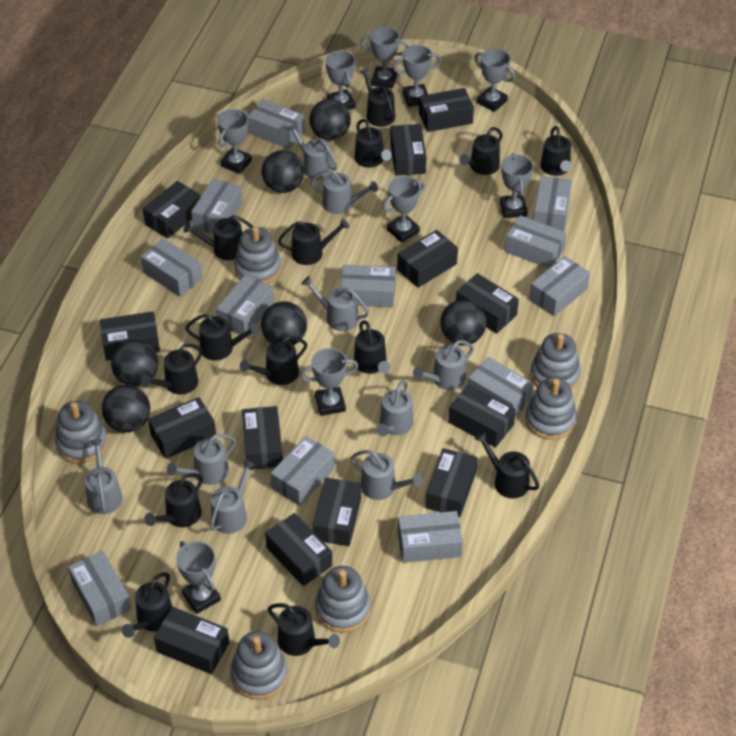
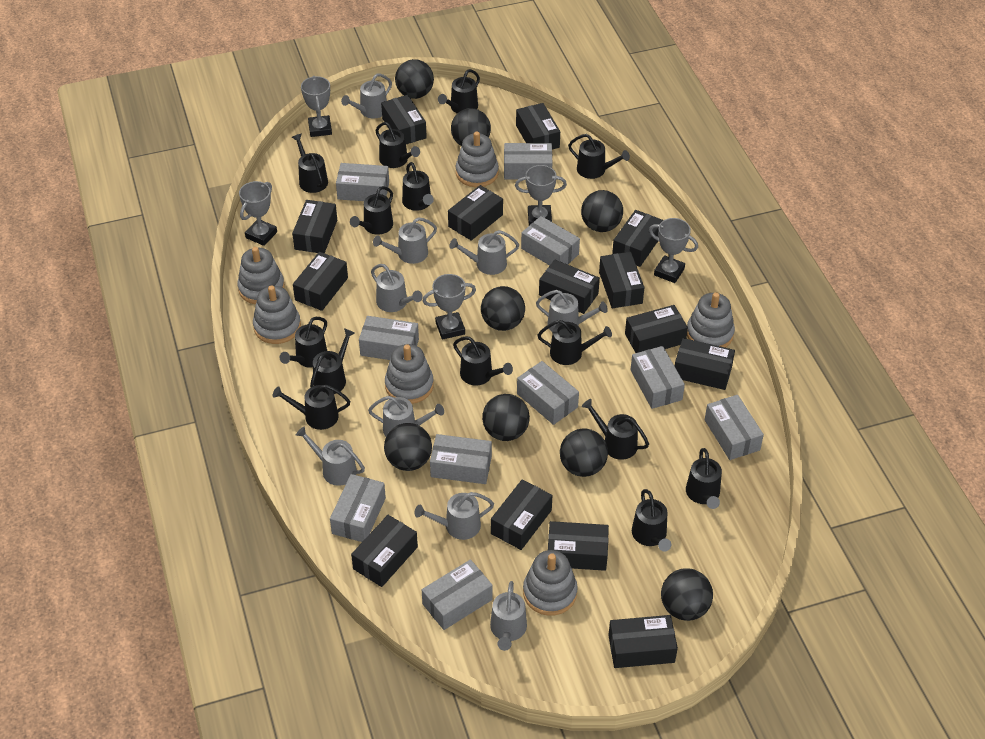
black ball: 6 -> 8
black box: 13 -> 14
grey box: 12 -> 10
grey trophy: 9 -> 5

